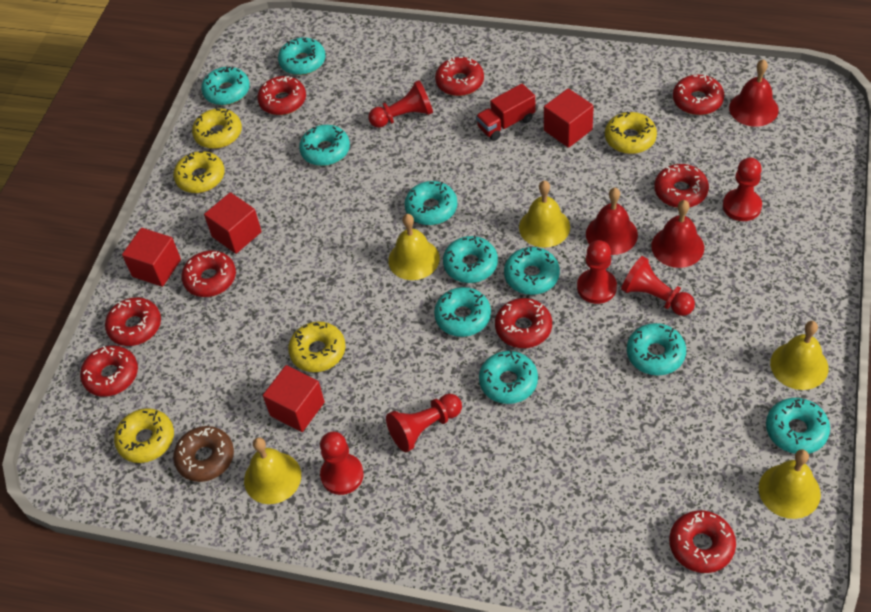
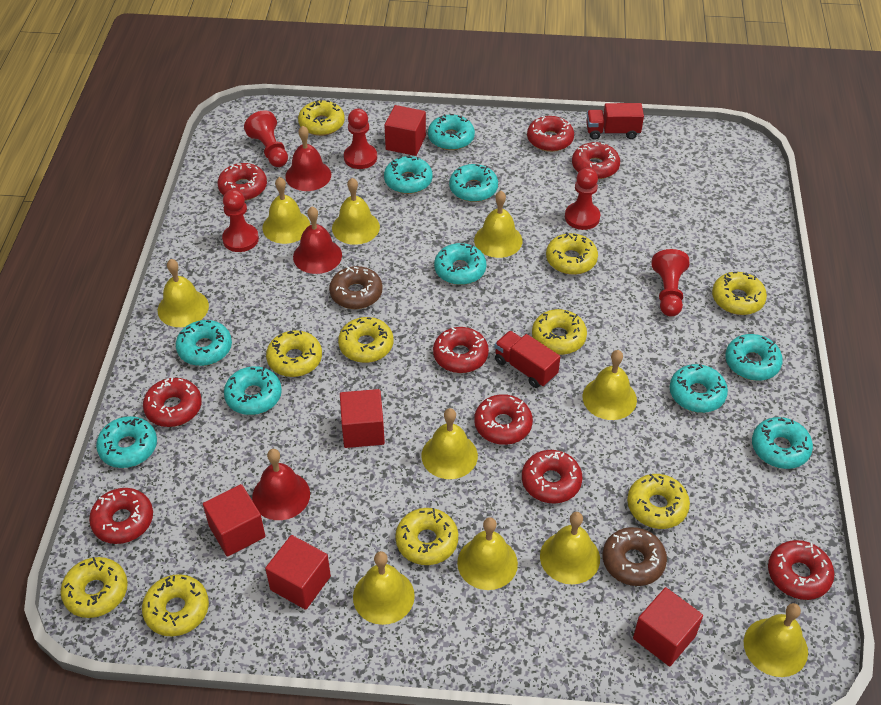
brown donut: 1 -> 2
red cube: 4 -> 5
red pawn: 6 -> 5
red truck: 1 -> 2
yellow bell: 5 -> 10
yellow donut: 5 -> 10

